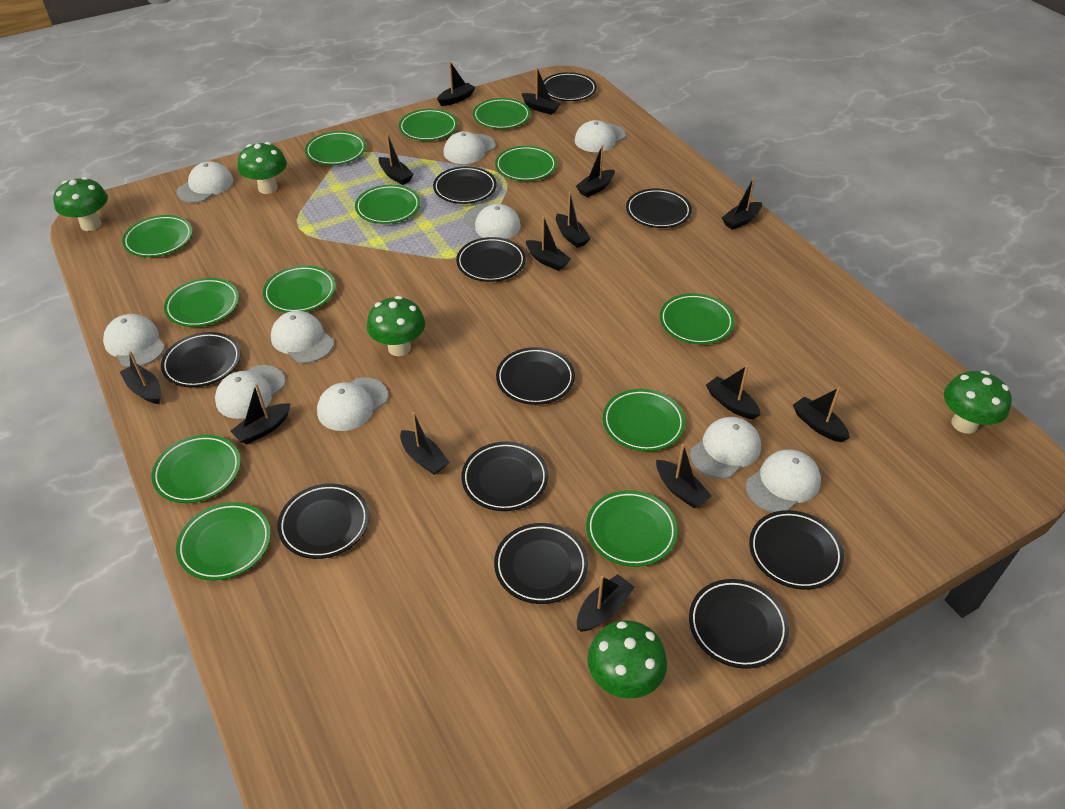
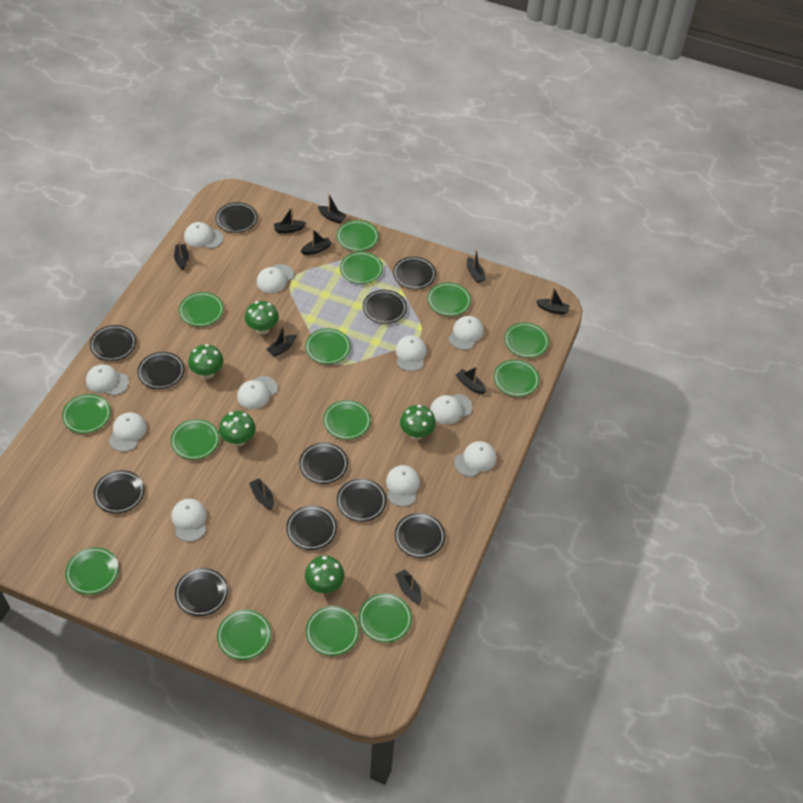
black boat: 14 -> 10
green plate: 13 -> 14
white cap: 10 -> 11

